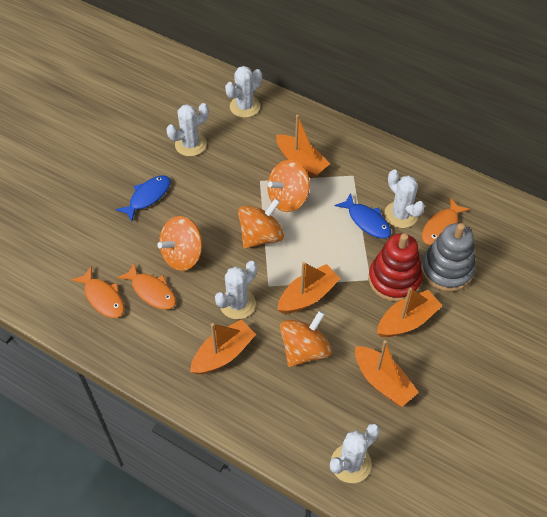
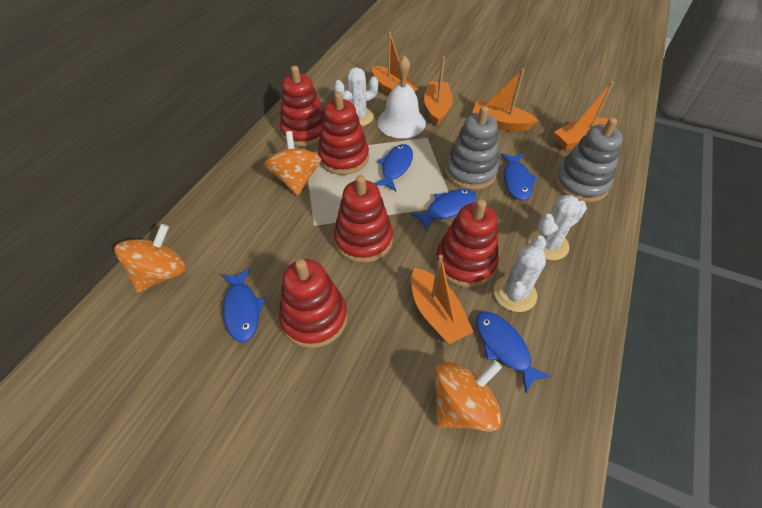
blue fish: 2 -> 5
grey stacking toy: 1 -> 2
orange fish: 3 -> 0
orange spinning top: 4 -> 3
red stacking toy: 1 -> 5
white bell: 0 -> 1
white cactus: 5 -> 3

